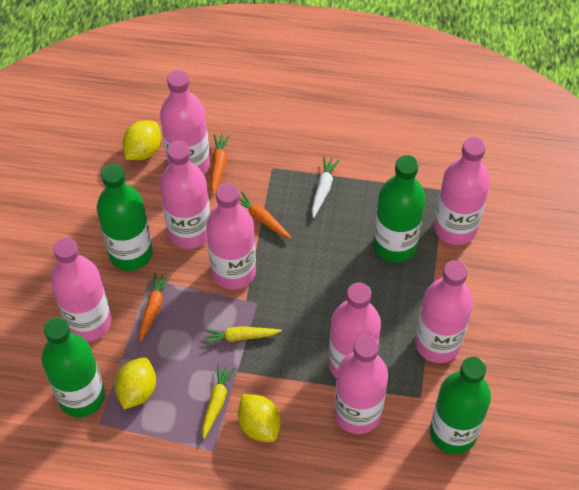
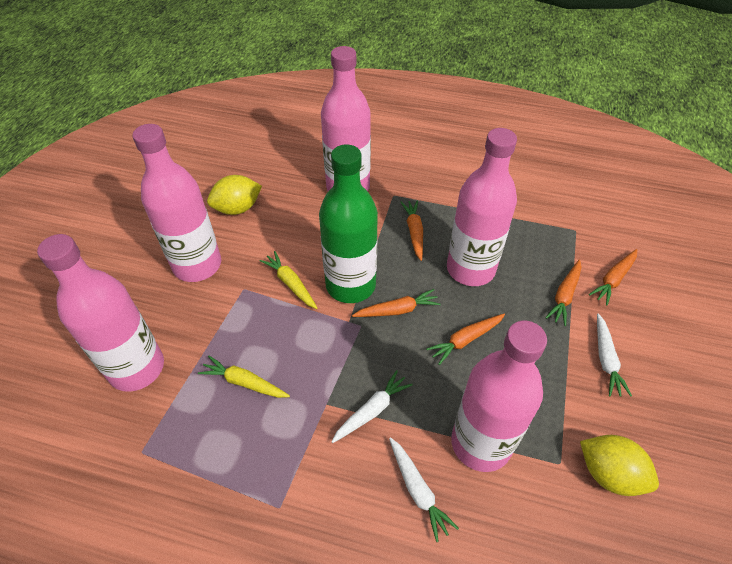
green bottle: 4 -> 1
orange carrot: 3 -> 5
pink bottle: 8 -> 5
white carrot: 1 -> 3
yellow lemon: 3 -> 2

